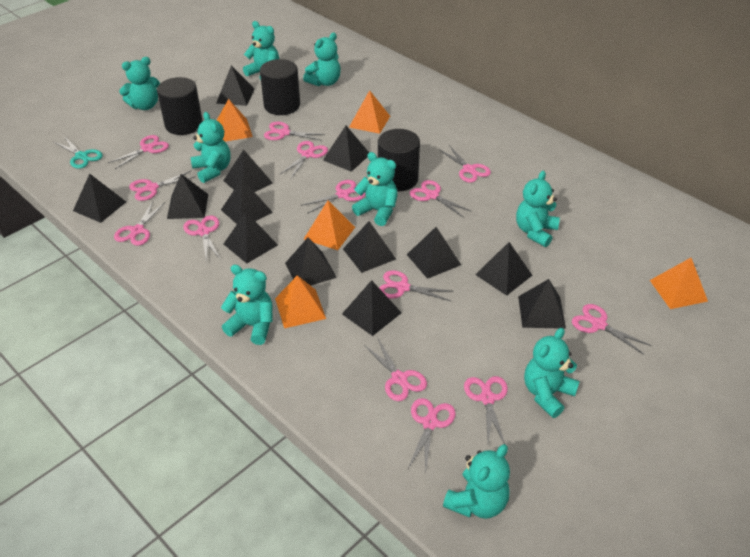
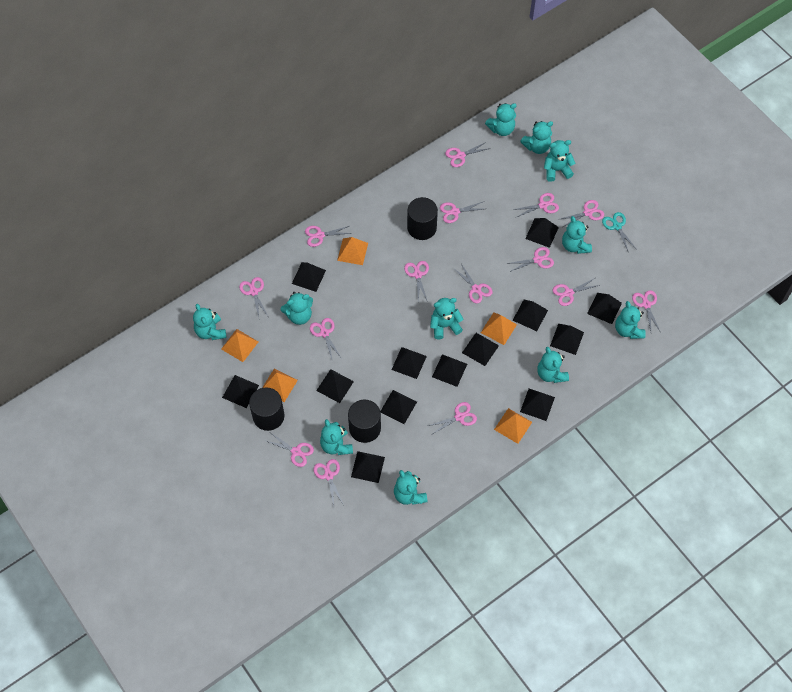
pink scissors: 14 -> 15
turquoise teddy bear: 9 -> 11

